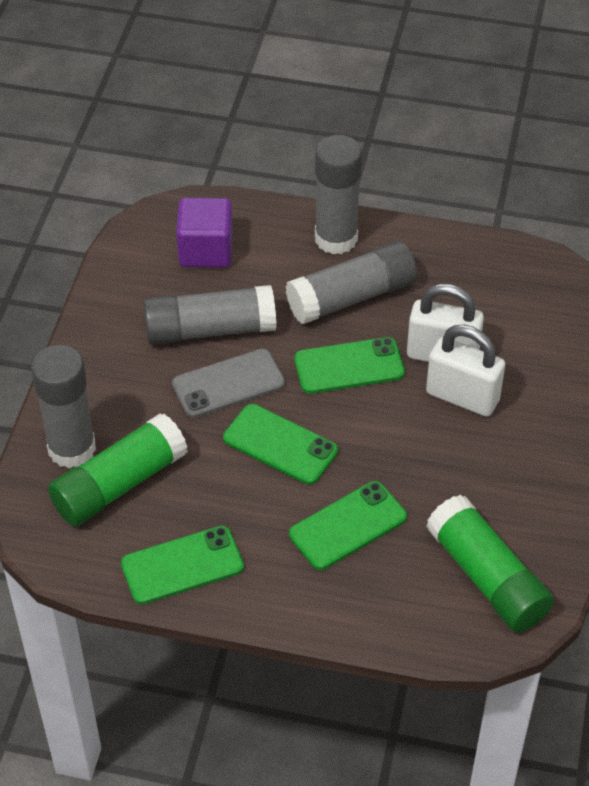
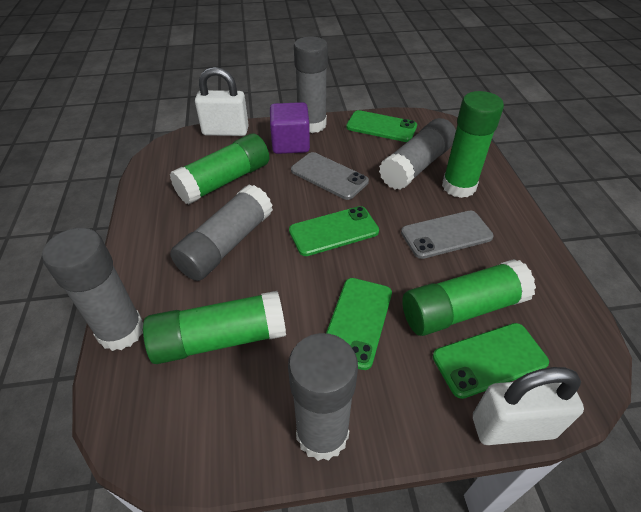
green glue stick: 2 -> 4
grey glue stick: 4 -> 5
grey phone: 1 -> 2

